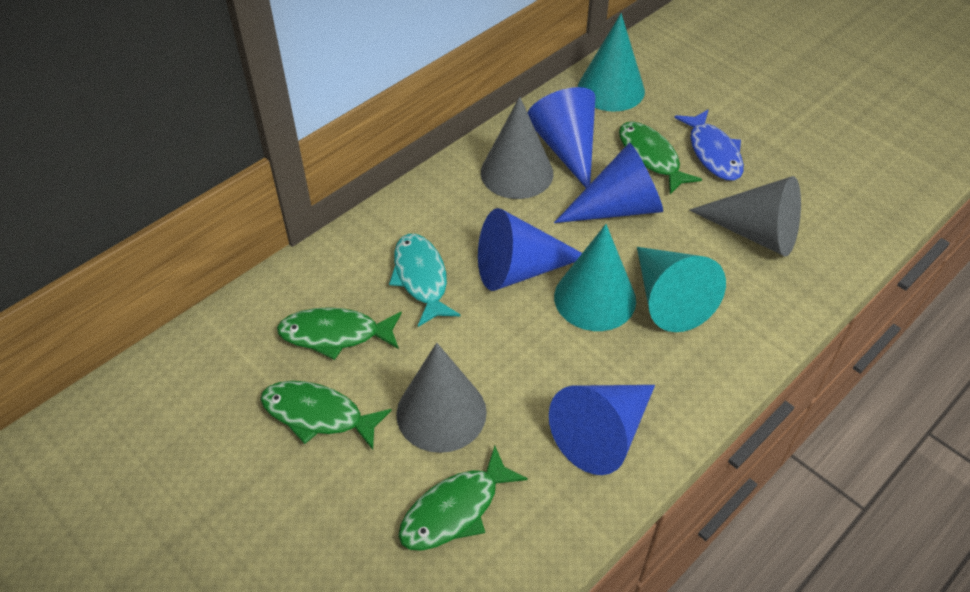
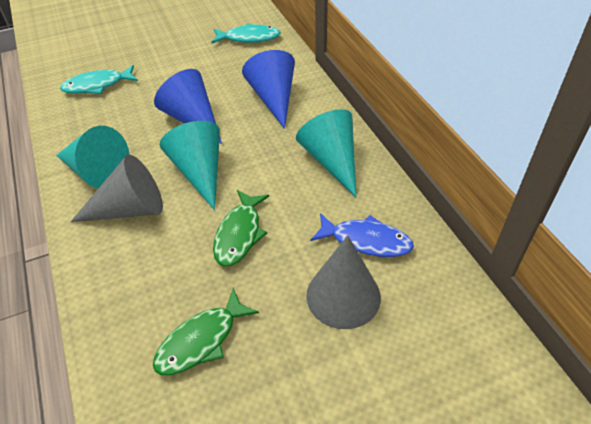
blue cone: 4 -> 2
green fish: 4 -> 2
grey cone: 3 -> 2
turquoise fish: 1 -> 2

